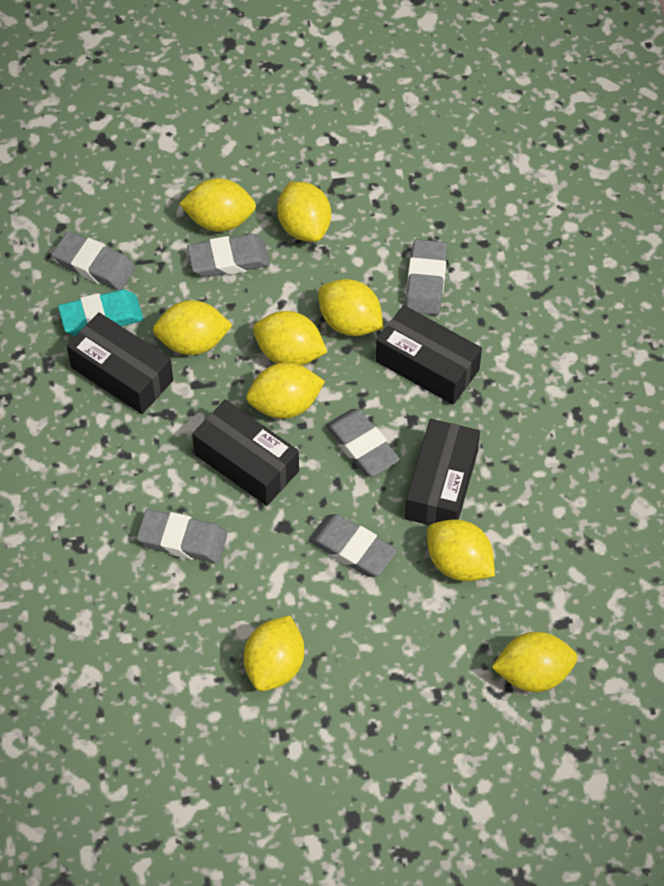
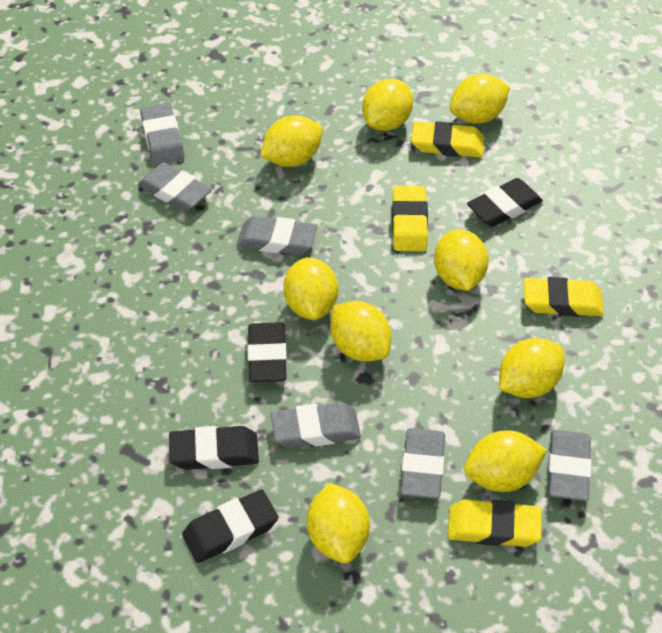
black box: 4 -> 0
black eraser: 0 -> 4
turquoise eraser: 1 -> 0
yellow eraser: 0 -> 4

